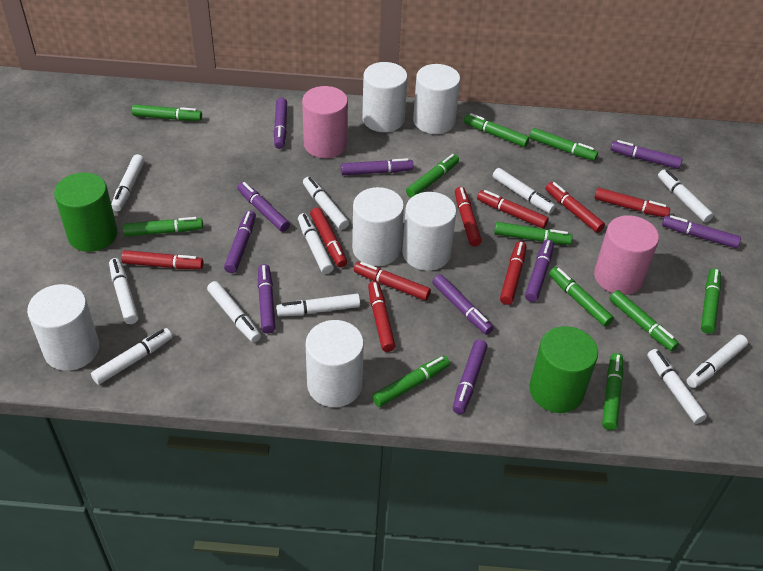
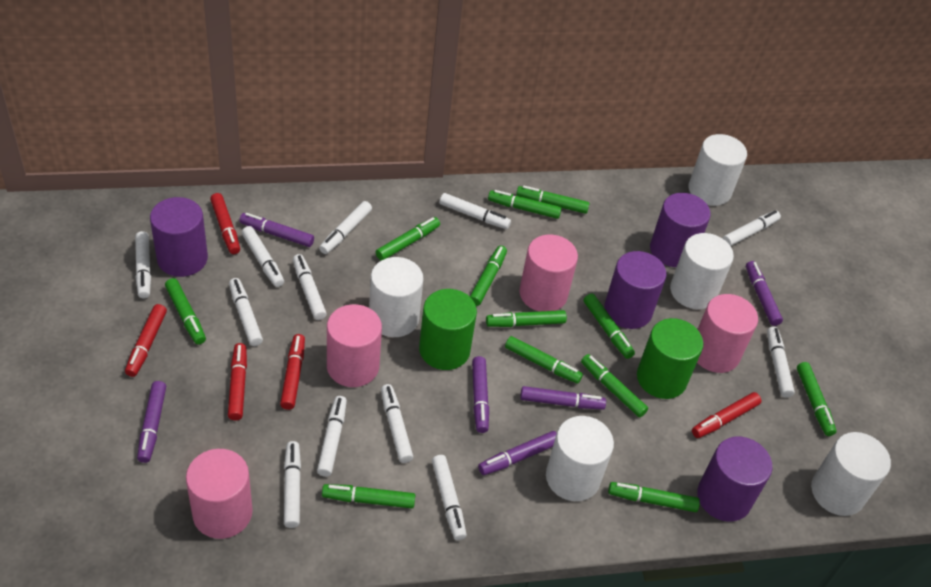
green marker: 11 -> 12
pink cylinder: 2 -> 4
purple cylinder: 0 -> 4
purple marker: 10 -> 6
red marker: 9 -> 5
white cylinder: 6 -> 5
white marker: 11 -> 12

